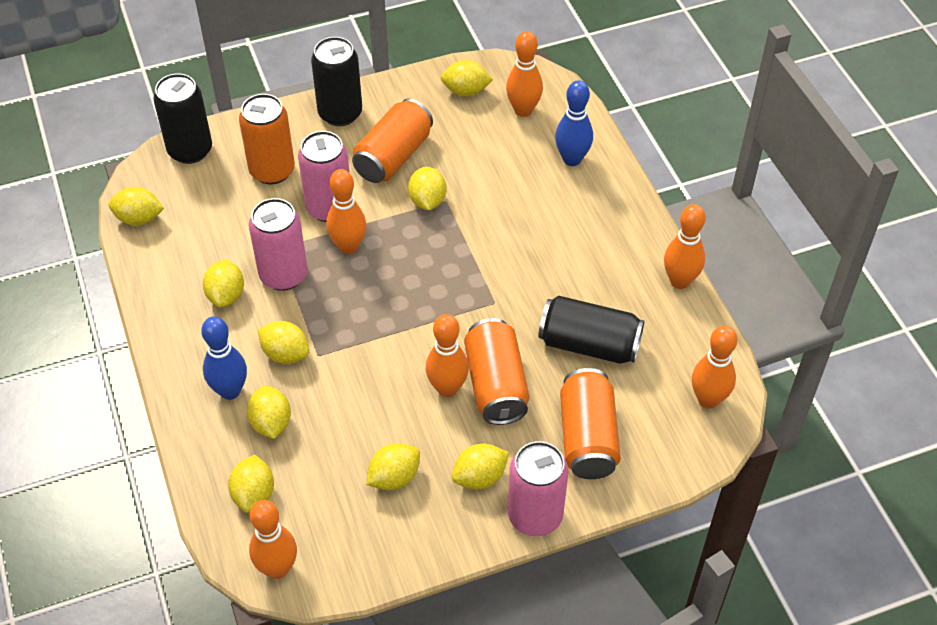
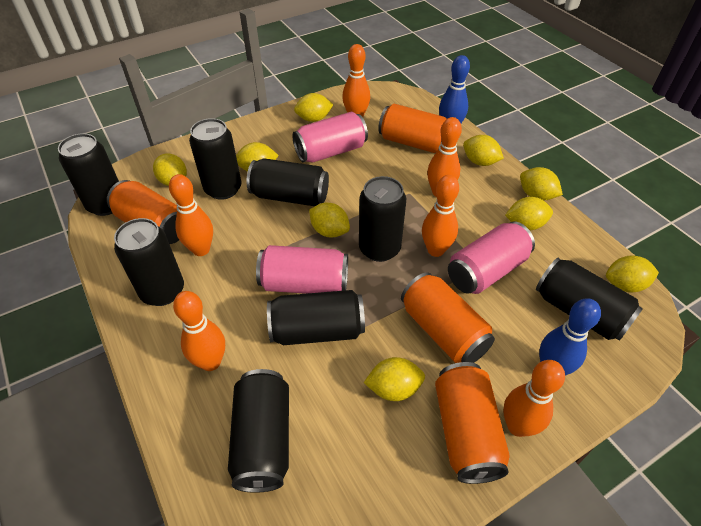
black can: 3 -> 8

